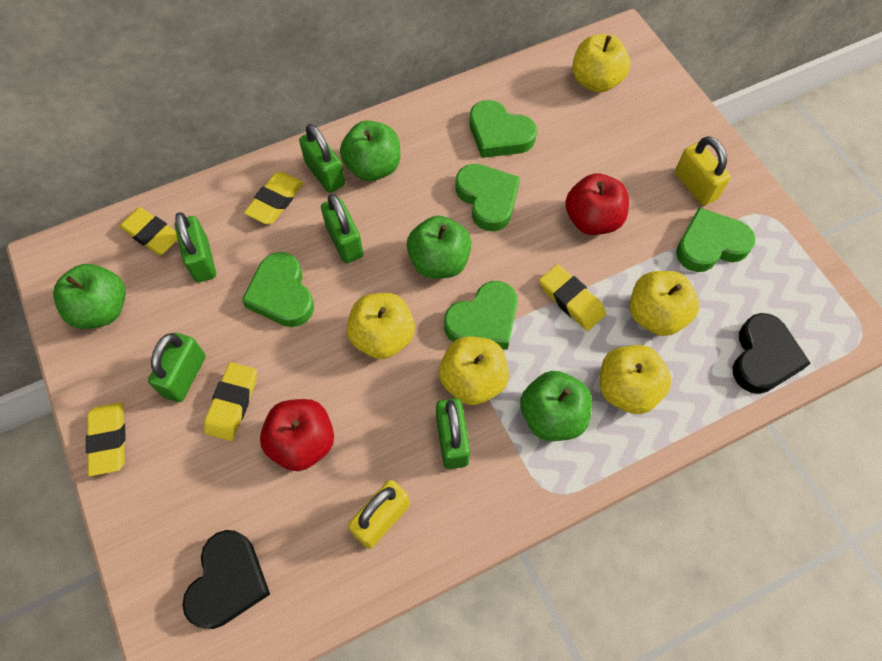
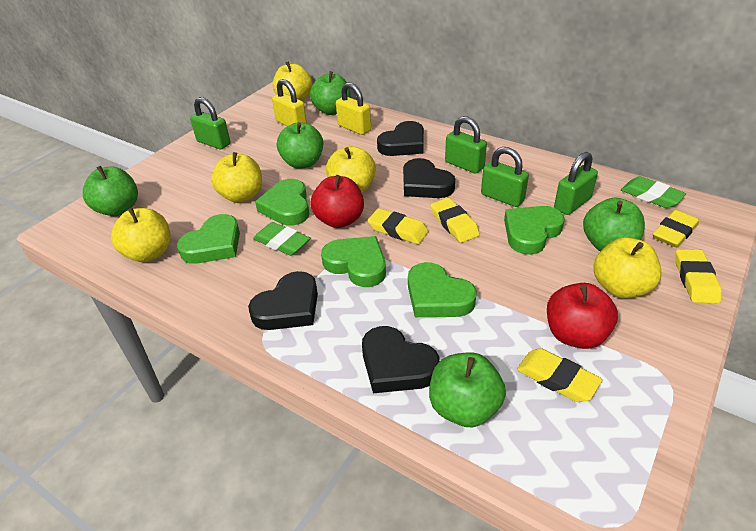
black heart: 2 -> 4
green apple: 4 -> 5
green eraser: 0 -> 2
green padlock: 5 -> 4

